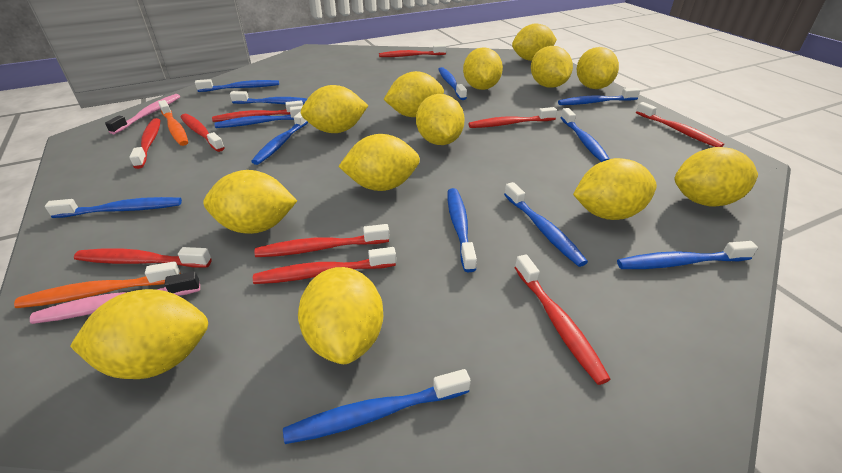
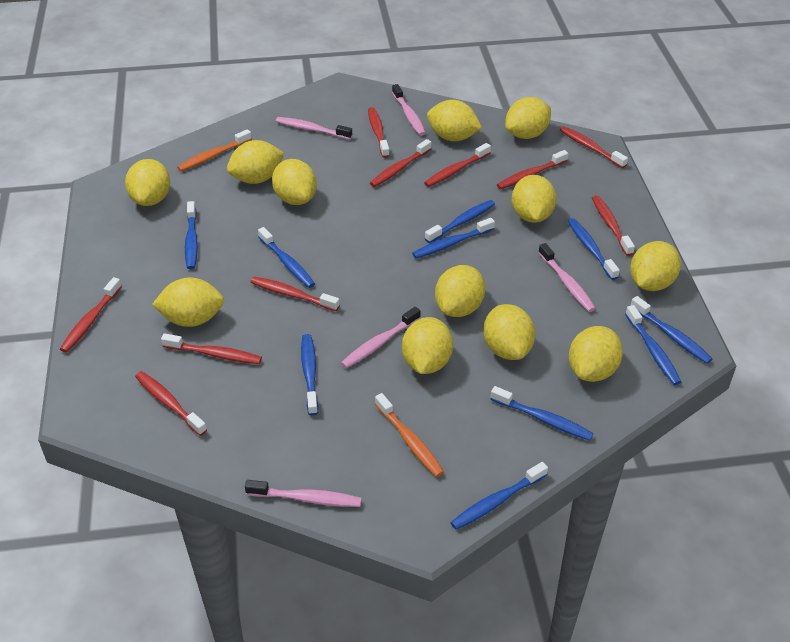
blue toothbrush: 12 -> 10
pink toothbrush: 2 -> 5
yellow lemon: 13 -> 12

